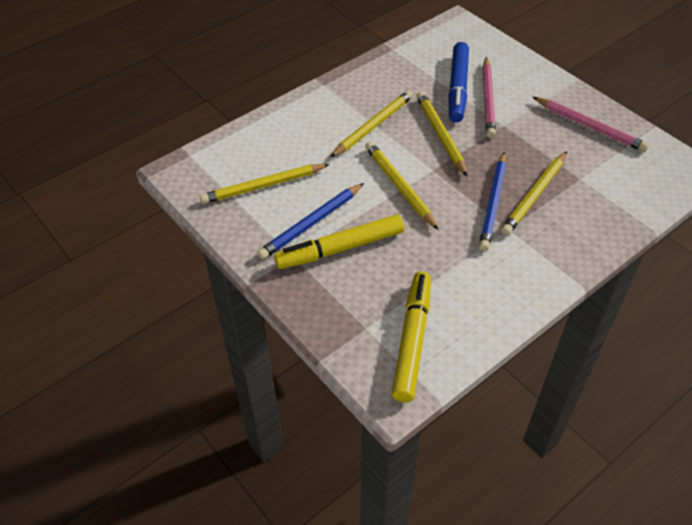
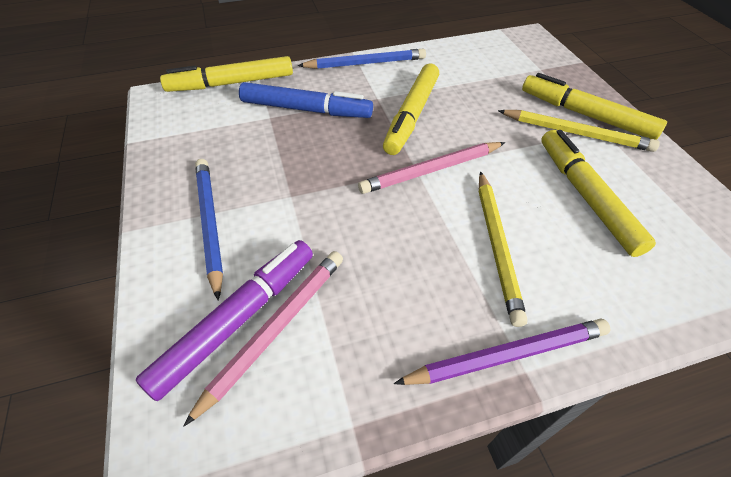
purple marker: 0 -> 1
purple pencil: 0 -> 1
yellow marker: 2 -> 4
yellow pencil: 5 -> 2

